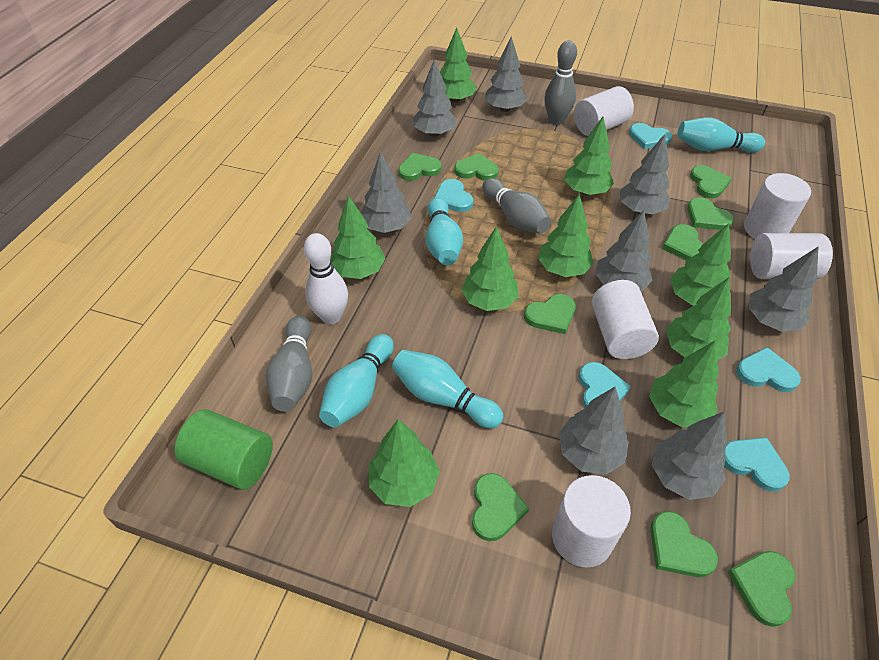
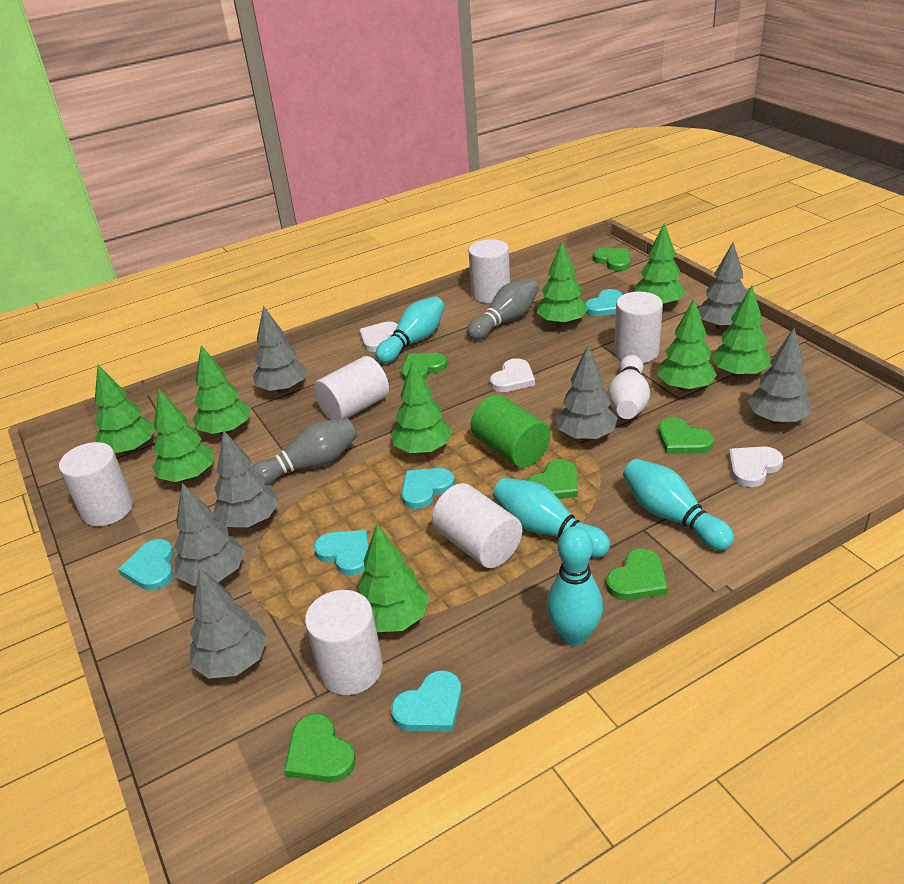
green heart: 9 -> 6
grey bowling pin: 3 -> 2
grey tree: 8 -> 7
white cylinder: 5 -> 6
white heart: 0 -> 3

